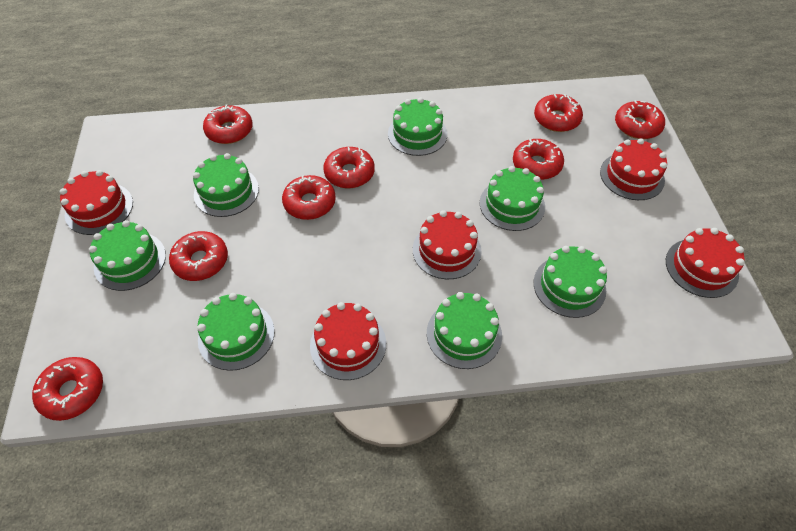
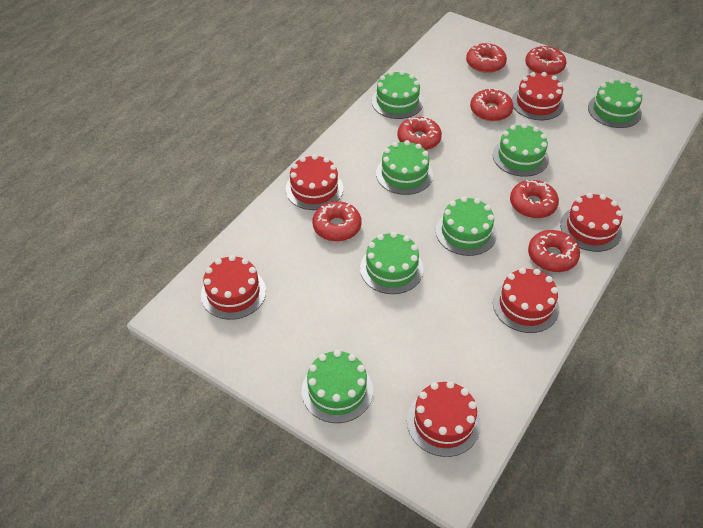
red cake: 5 -> 6
red donut: 8 -> 7

